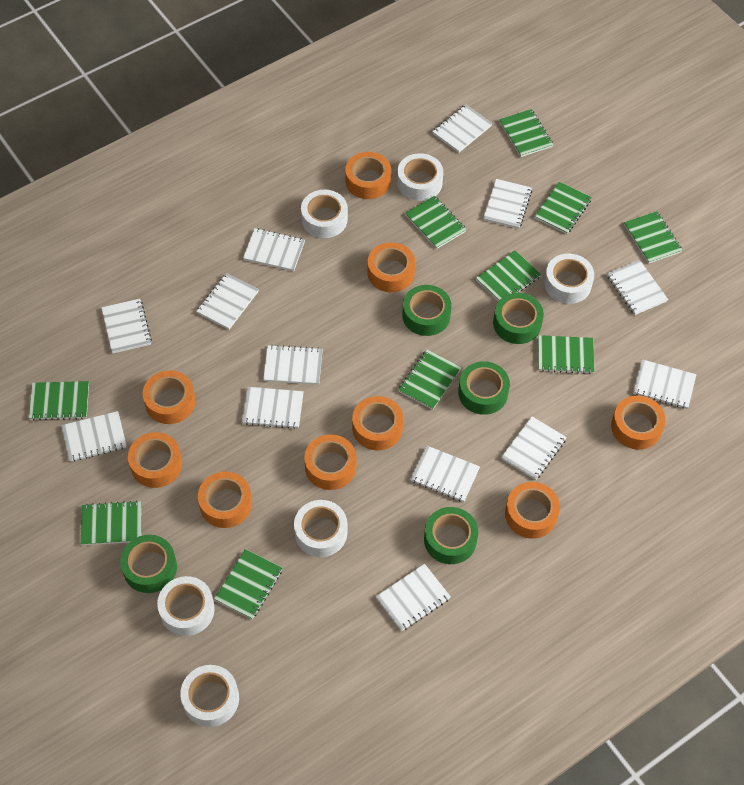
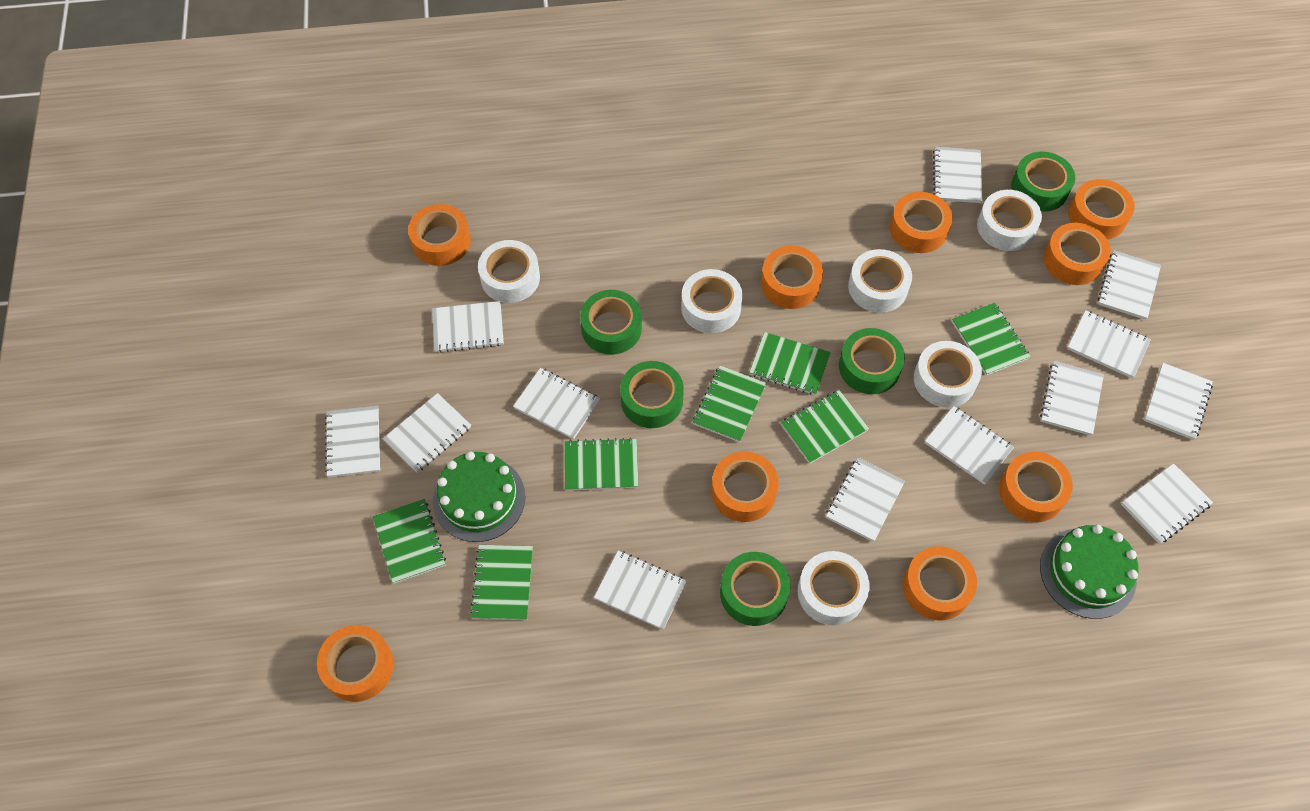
green cake: 0 -> 2
green notebook: 10 -> 7

